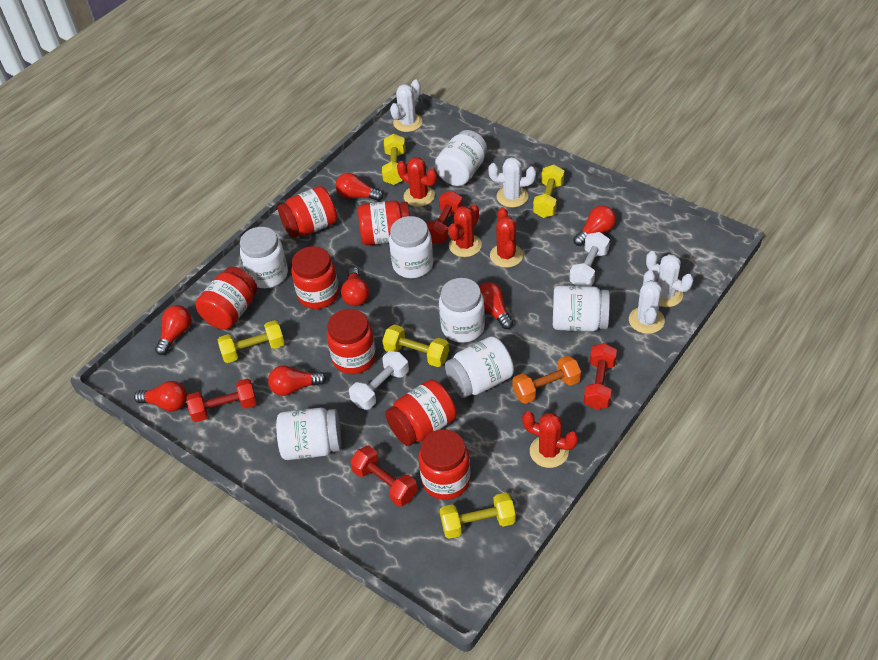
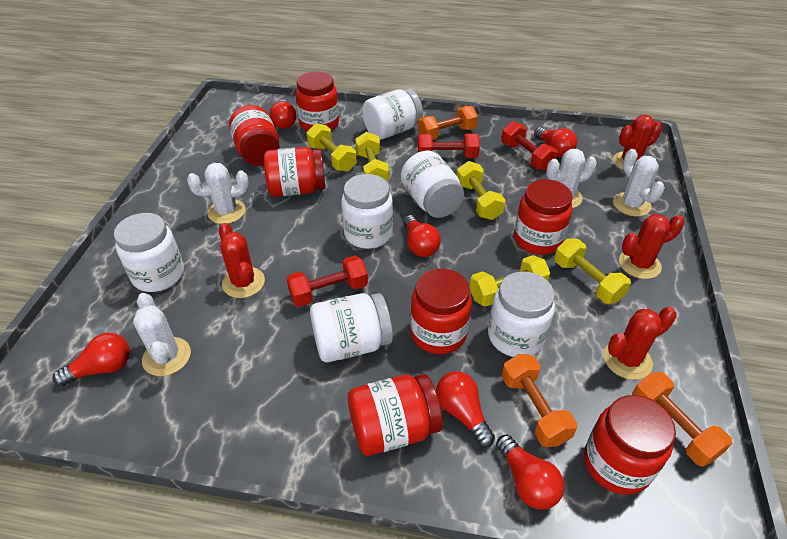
orange dumbbell: 1 -> 3
red dumbbell: 4 -> 3
red light bulb: 7 -> 6
white dumbbell: 2 -> 0
white jar: 7 -> 6

